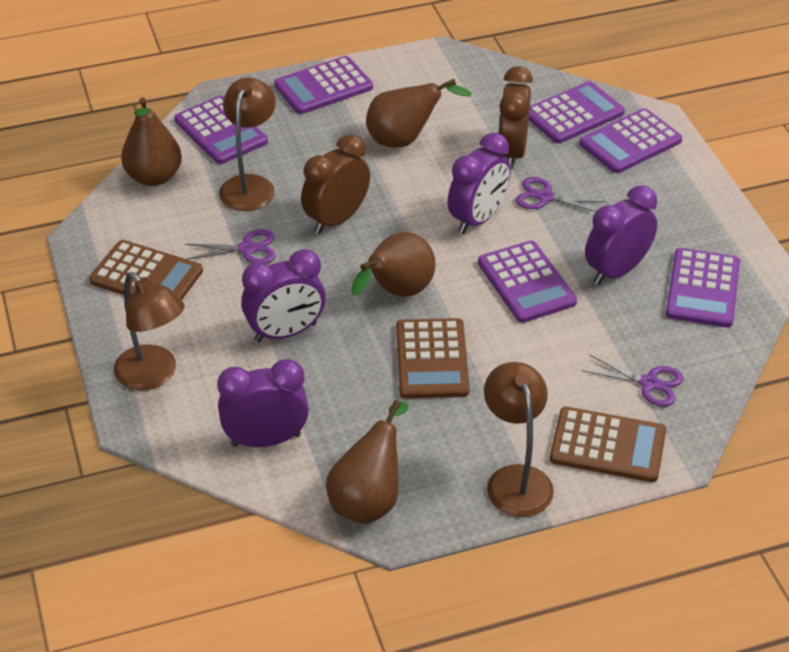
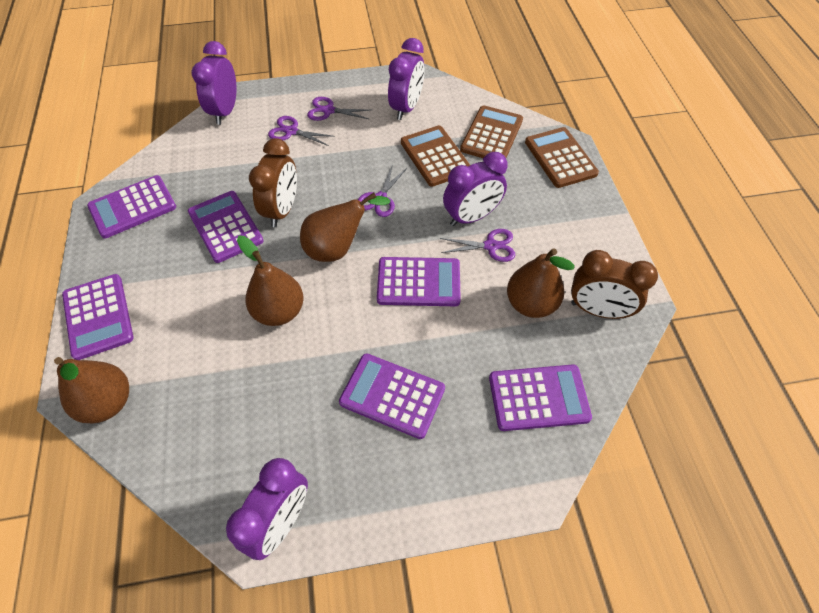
brown lamp: 3 -> 0
purple scissors: 3 -> 4

